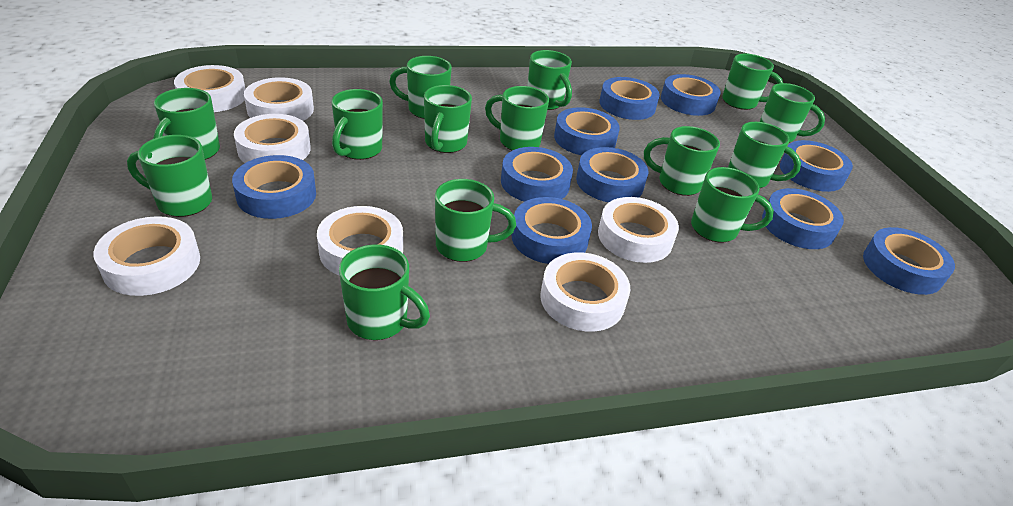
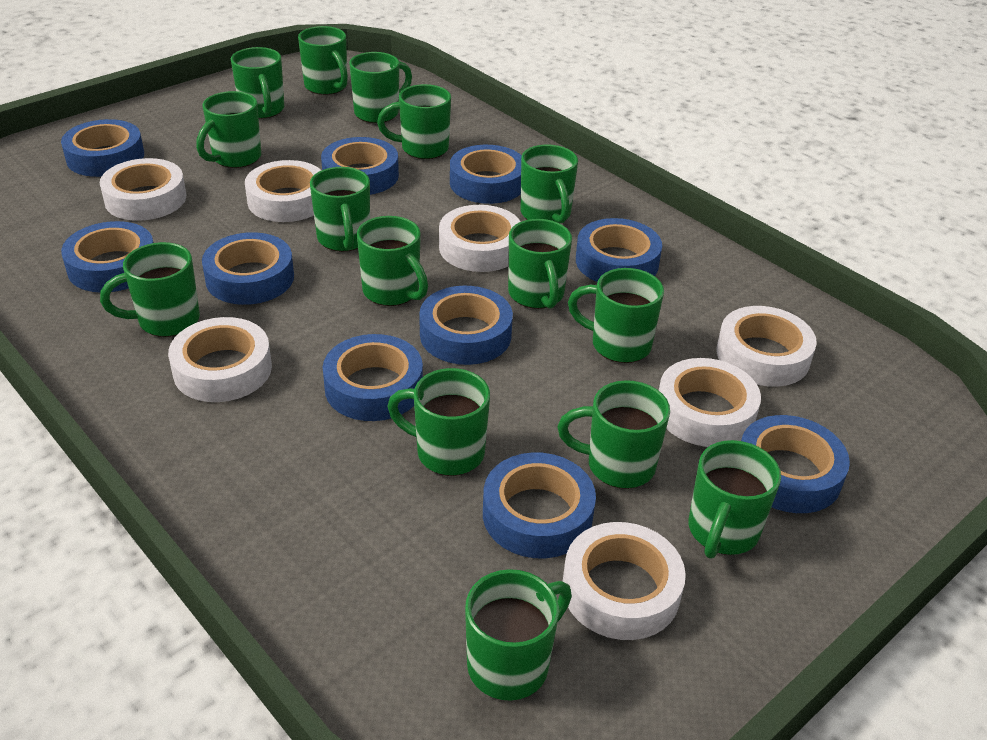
green mug: 14 -> 15

